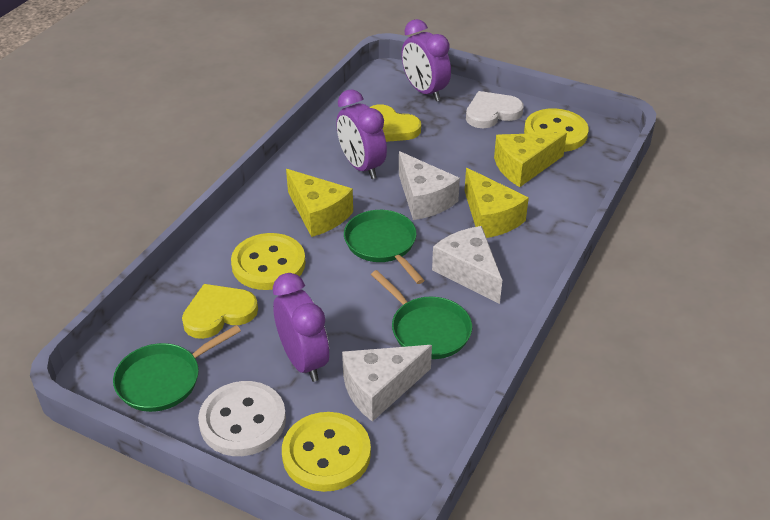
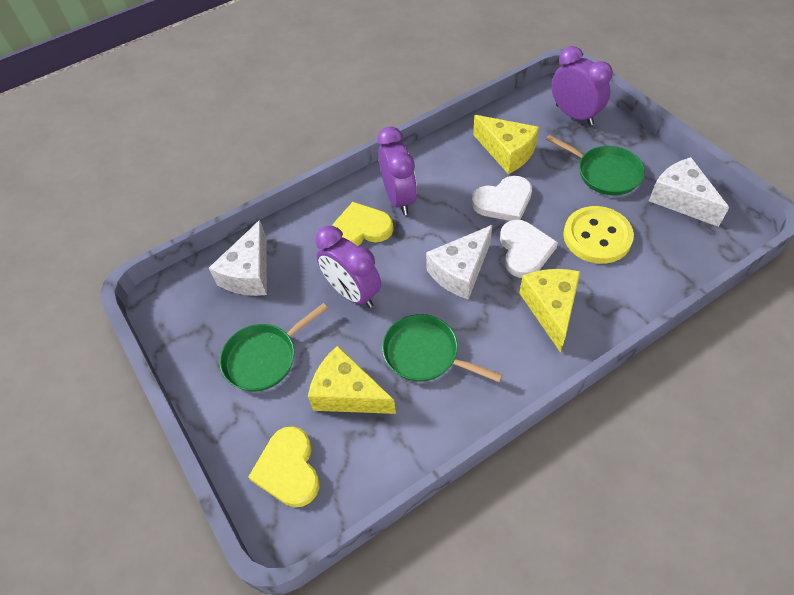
white button: 1 -> 0
white heart: 1 -> 2
yellow button: 3 -> 1

